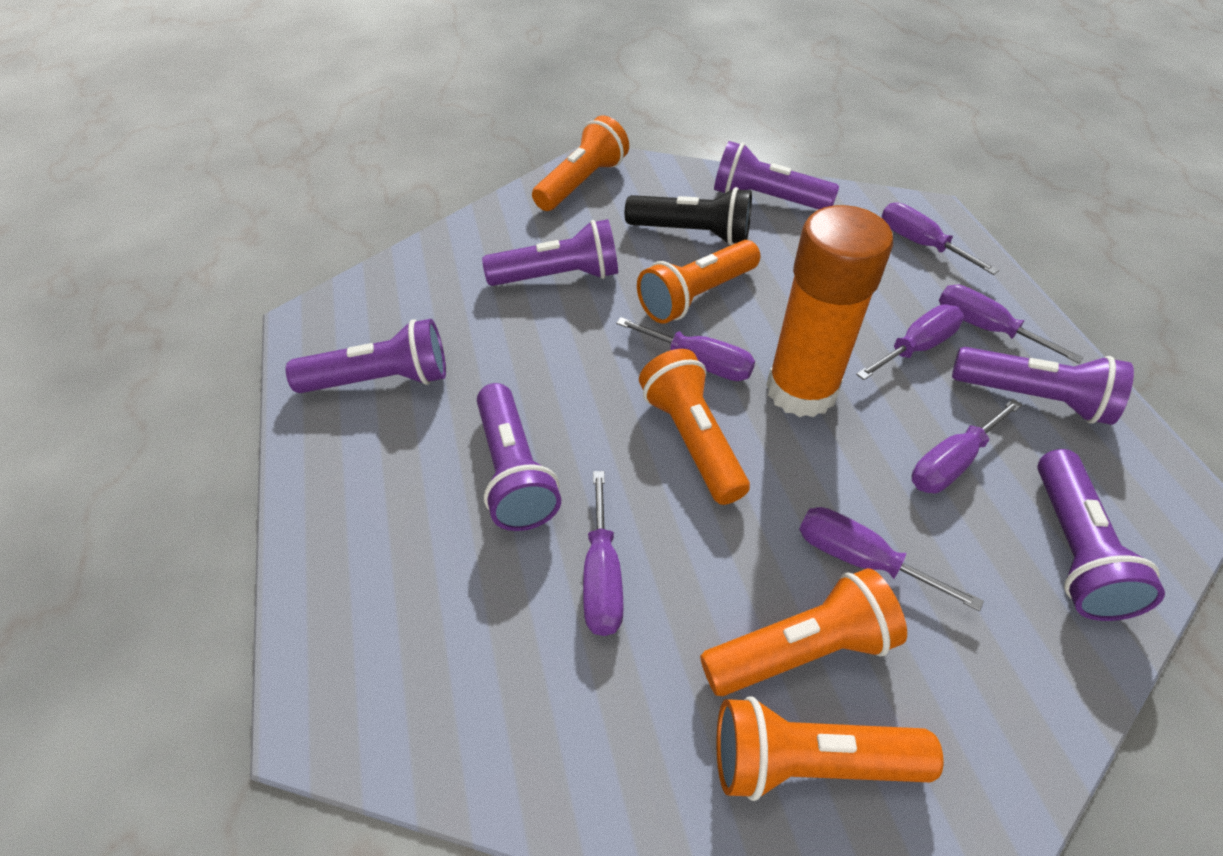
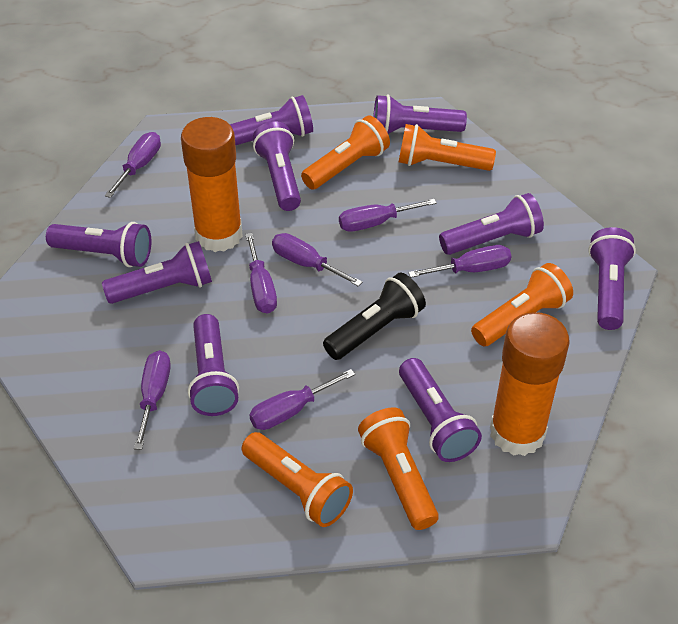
orange glue stick: 1 -> 2
purple flashlight: 6 -> 9

